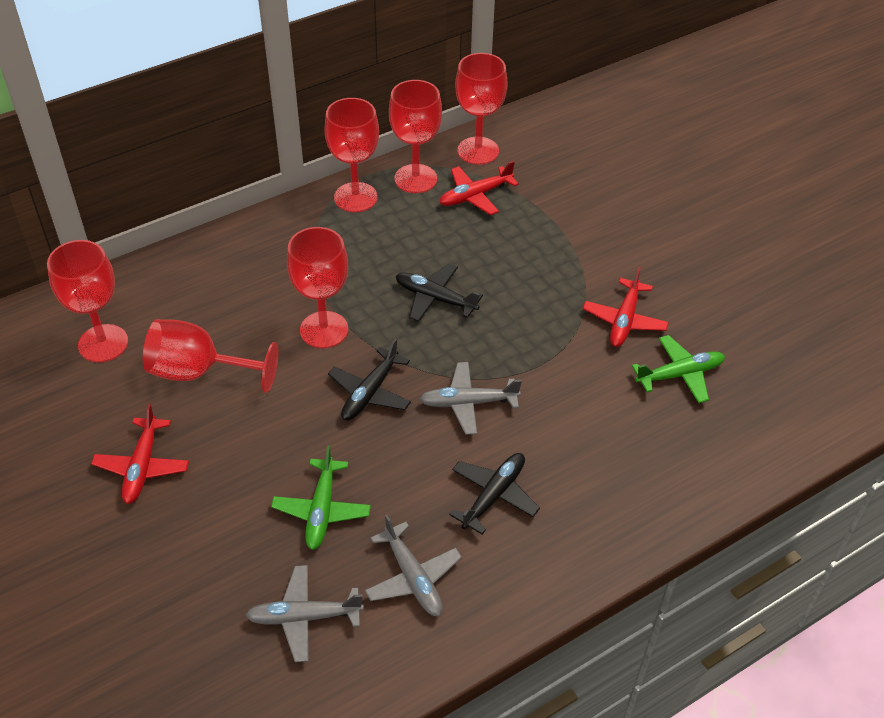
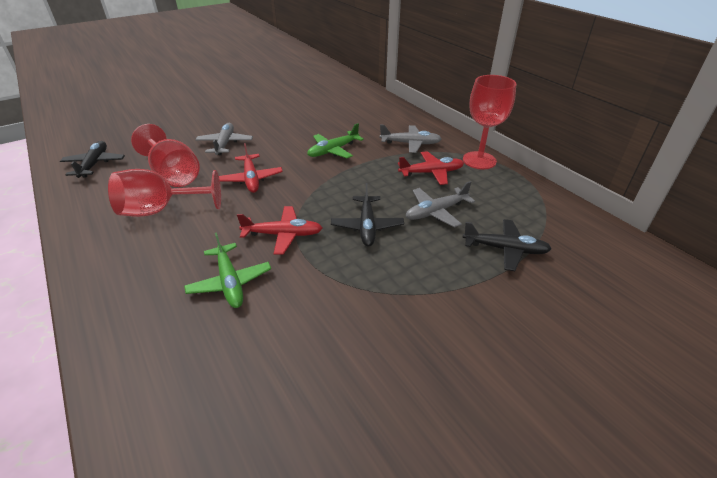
red goblet: 6 -> 3

